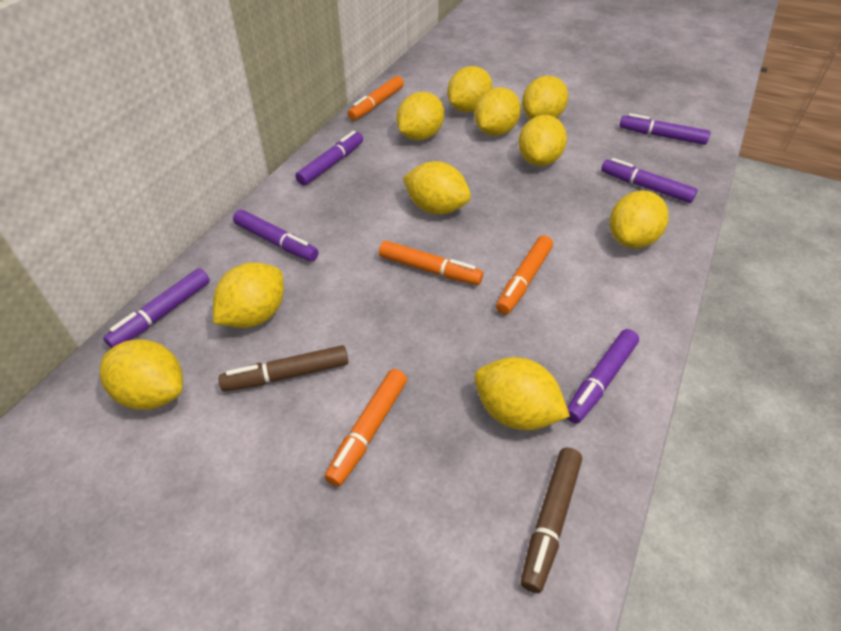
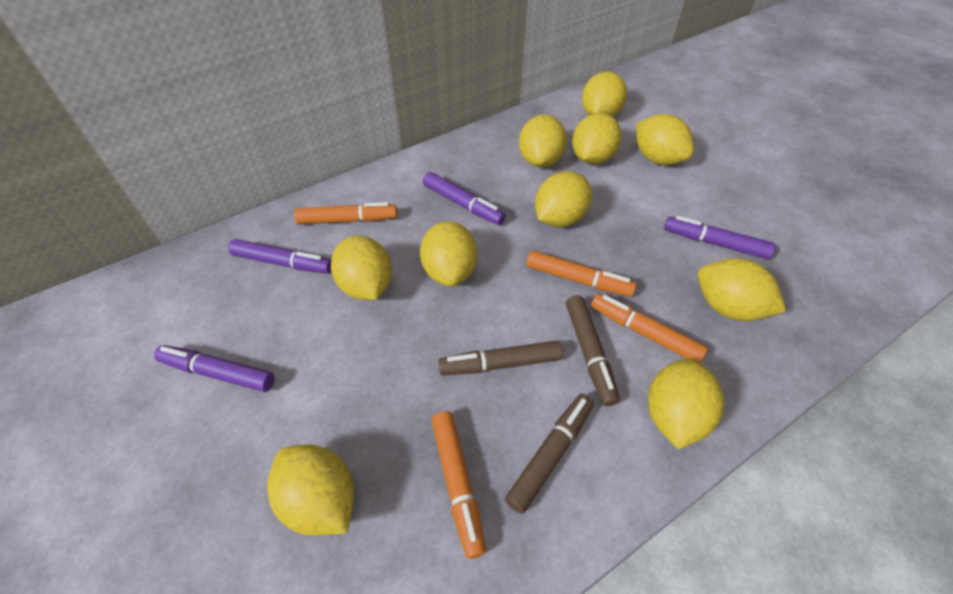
brown marker: 2 -> 3
purple marker: 6 -> 4

